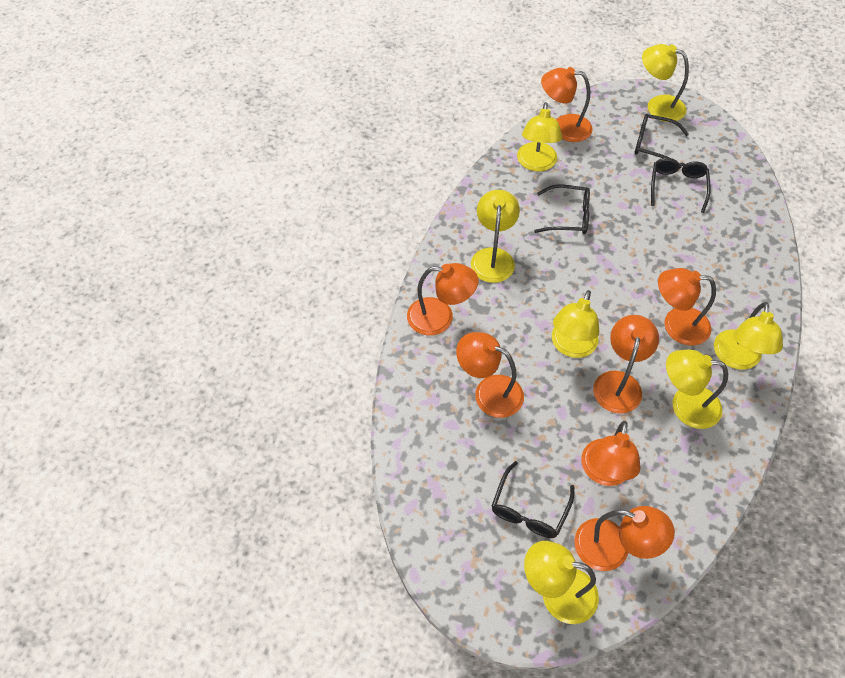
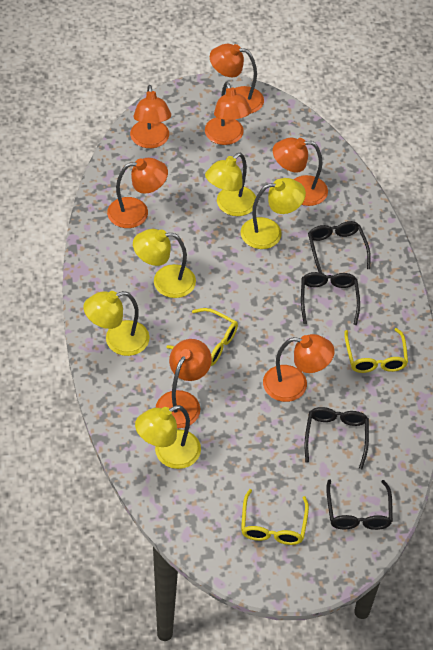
yellow glasses: 0 -> 3
yellow lamp: 7 -> 5

